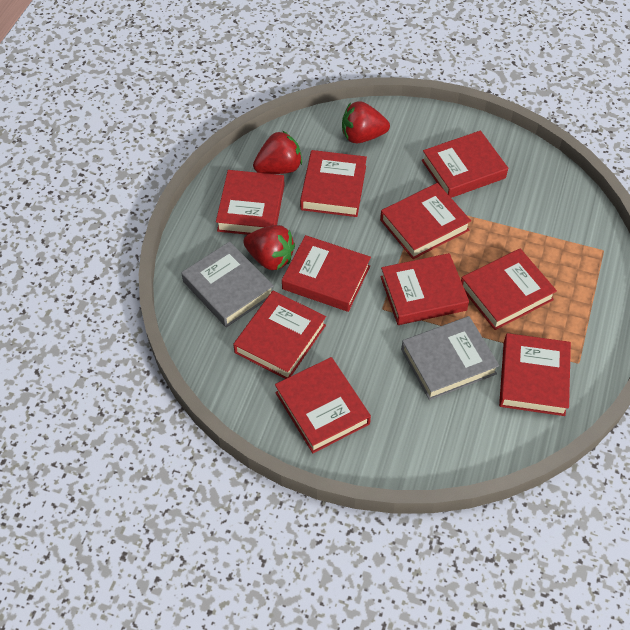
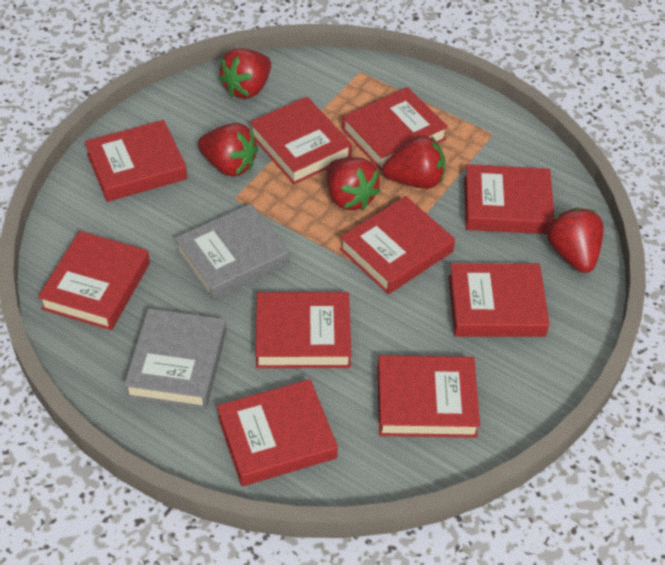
red strawberry: 3 -> 5

